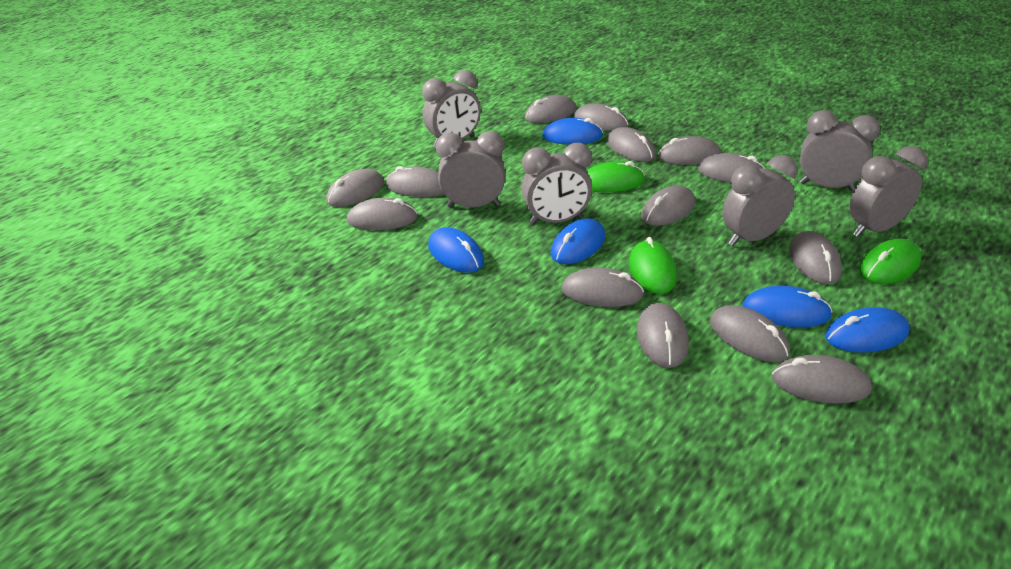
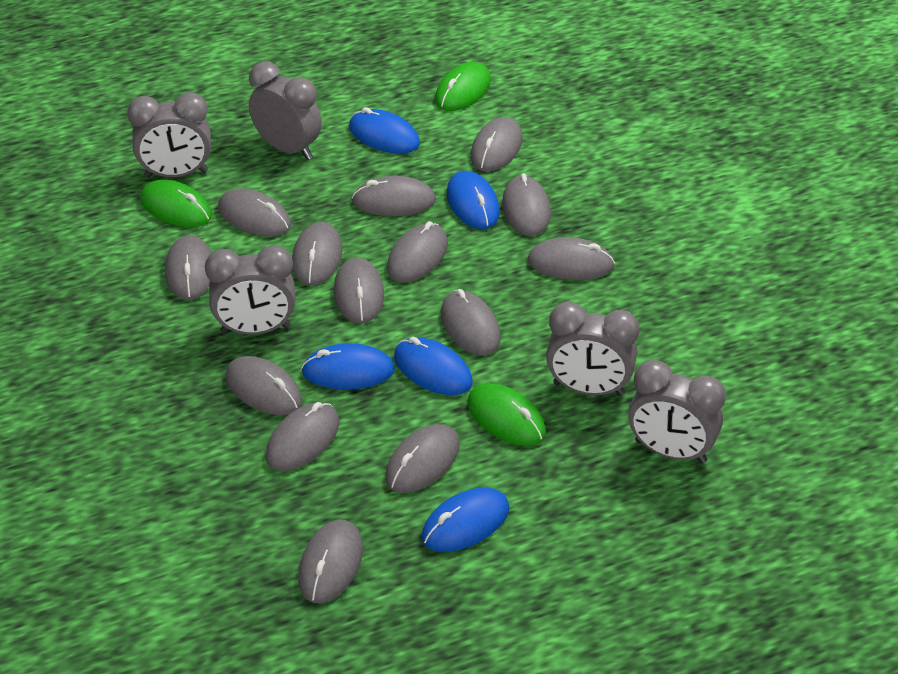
grey clock: 6 -> 5

